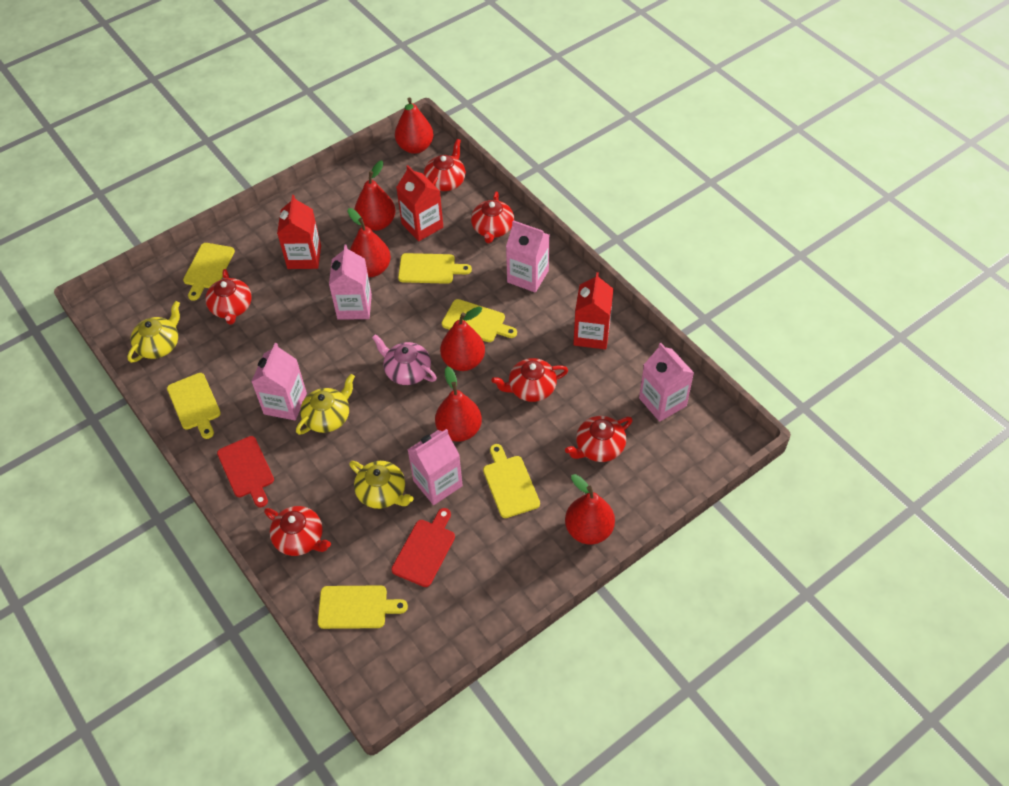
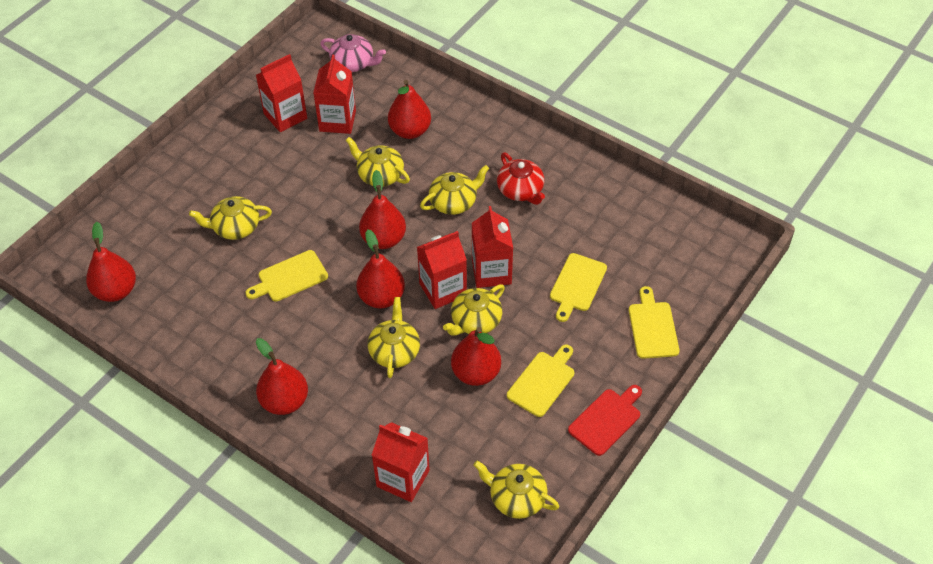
pink carton: 5 -> 0
red carton: 3 -> 5
red cutting board: 2 -> 1
red teapot: 6 -> 1
yellow cutting board: 6 -> 4
yellow teapot: 3 -> 6

